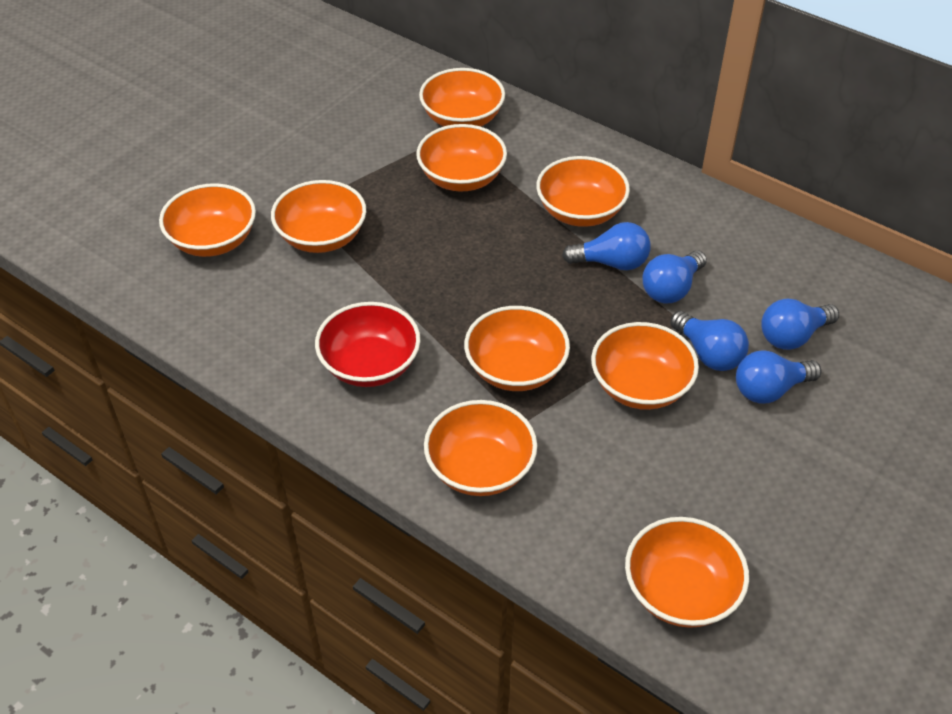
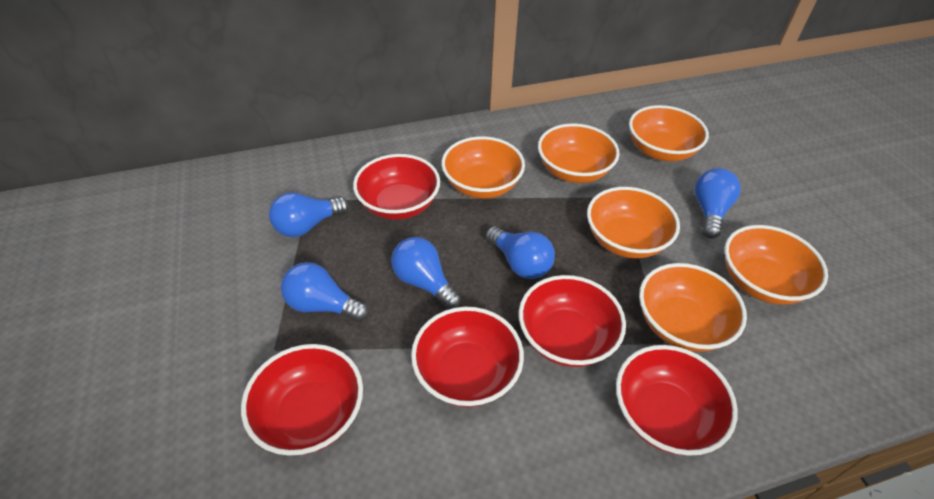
orange bowl: 9 -> 6
red bowl: 1 -> 5

